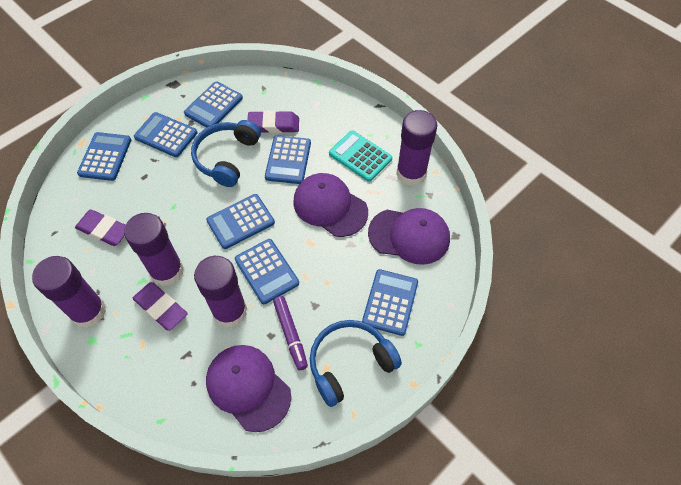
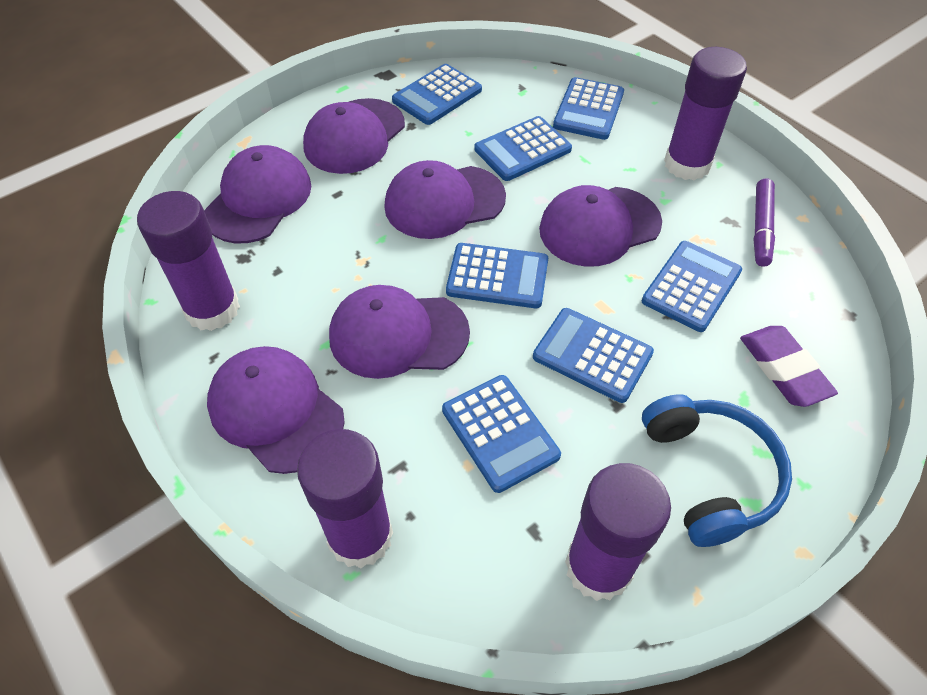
blue headphones: 2 -> 1
purple cap: 3 -> 6
purple eraser: 3 -> 1
turquoise calculator: 1 -> 0

